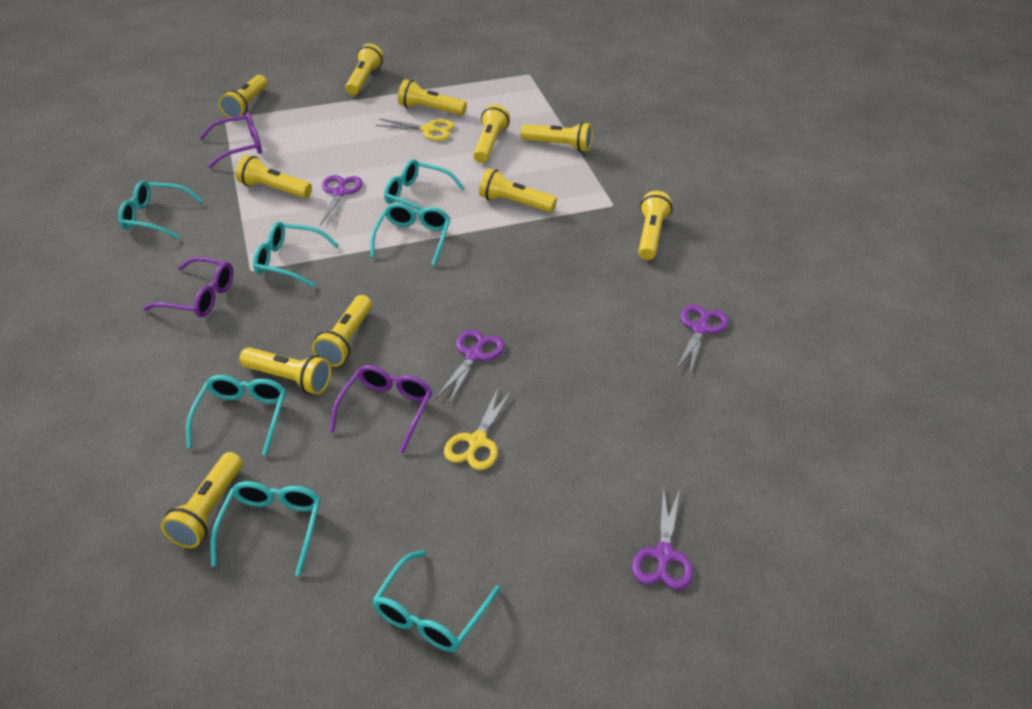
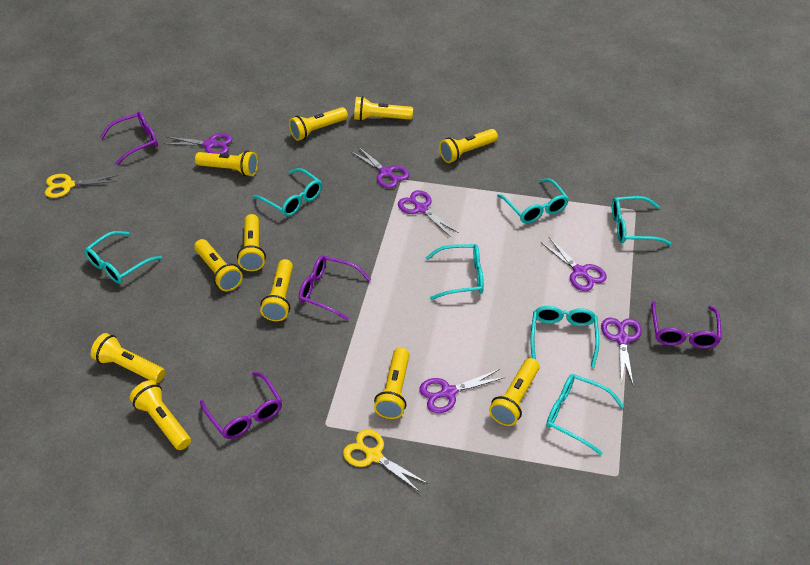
purple glasses: 3 -> 4
purple scissors: 4 -> 6

